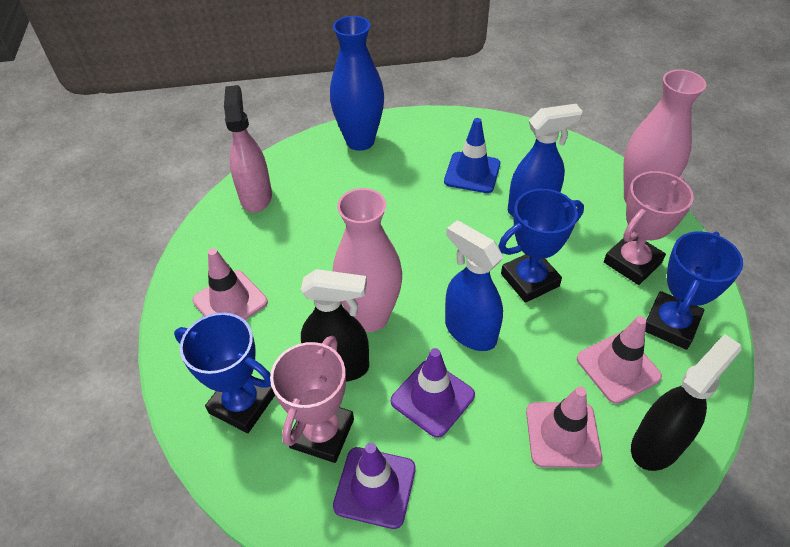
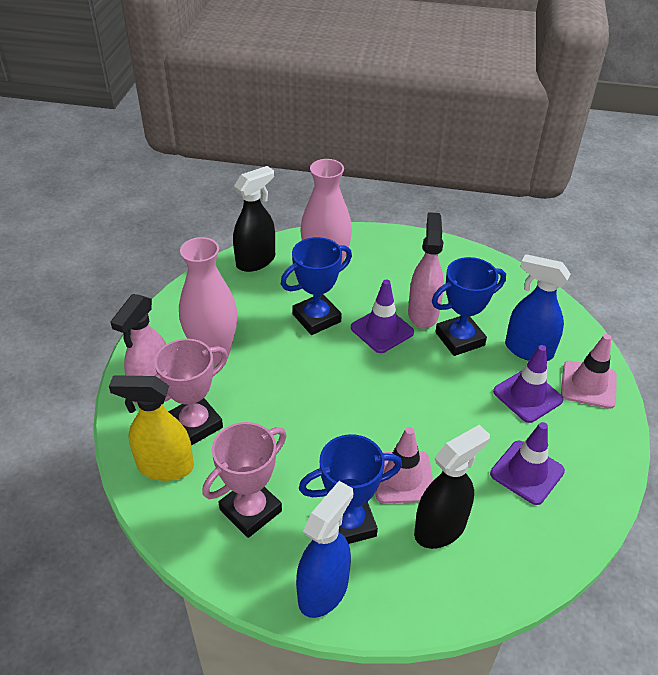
blue traffic cone: 1 -> 0
blue vase: 1 -> 0
pink spray bottle: 1 -> 2
pink traffic cone: 3 -> 2
purple traffic cone: 2 -> 3
yellow spray bottle: 0 -> 1

